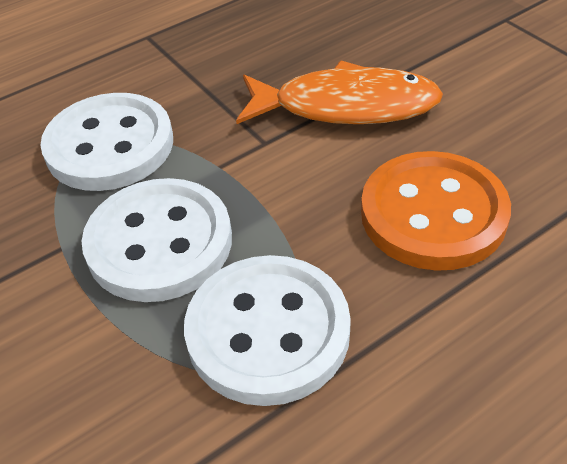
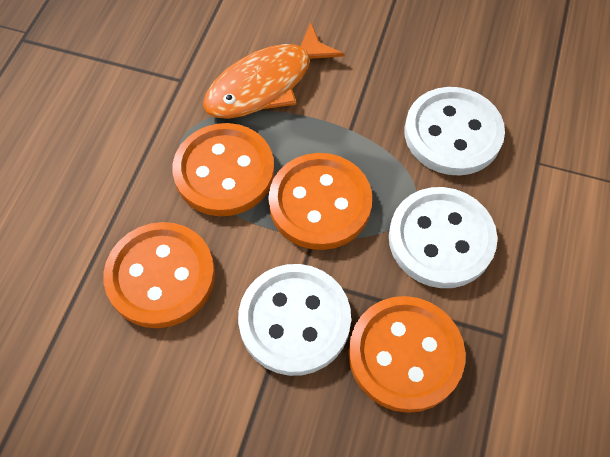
orange button: 1 -> 4

